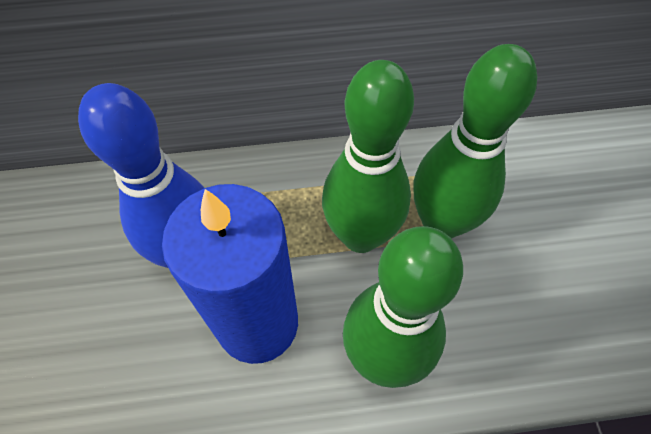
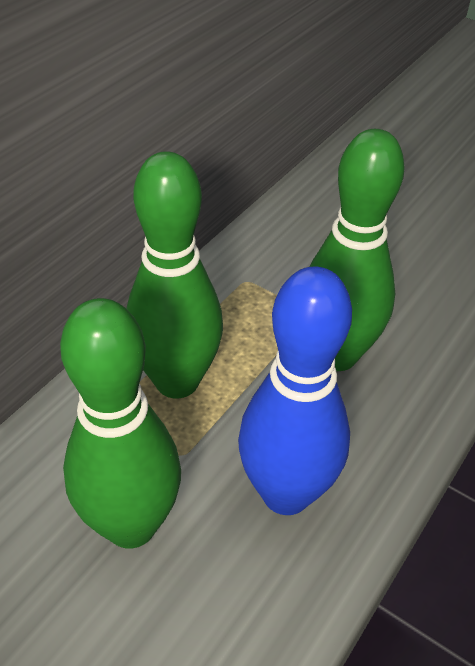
blue candle: 1 -> 0

